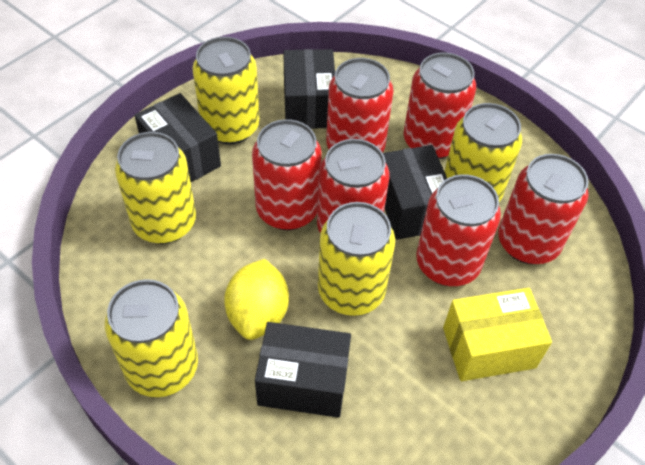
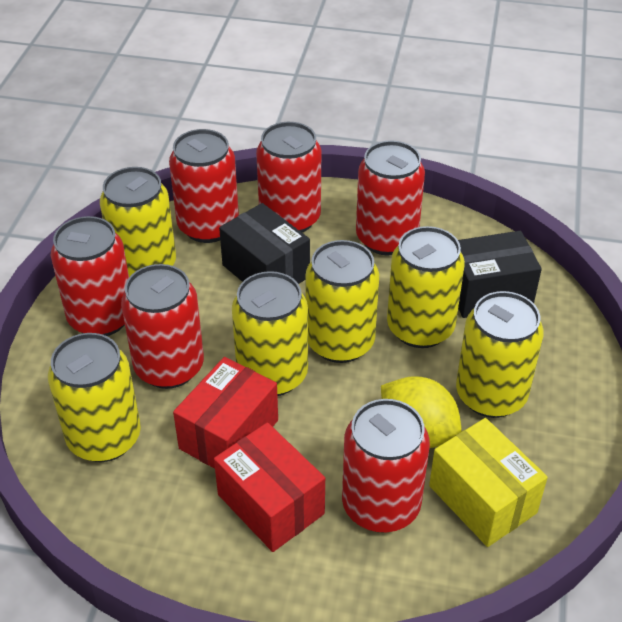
black box: 4 -> 2
red box: 0 -> 2
yellow can: 5 -> 6

